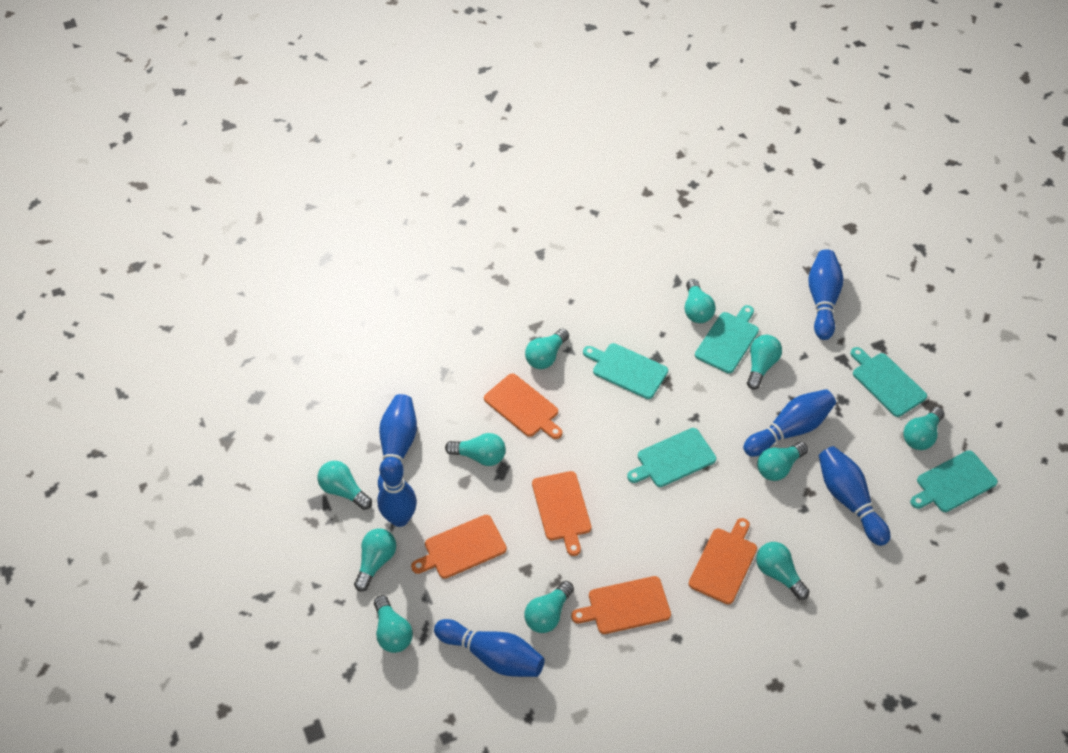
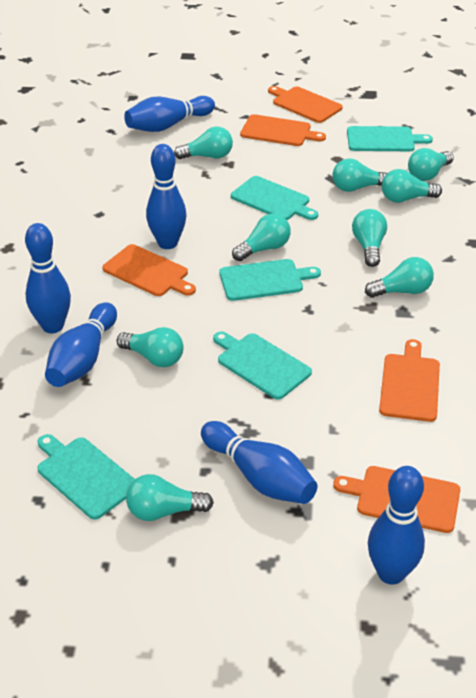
turquoise light bulb: 11 -> 9

